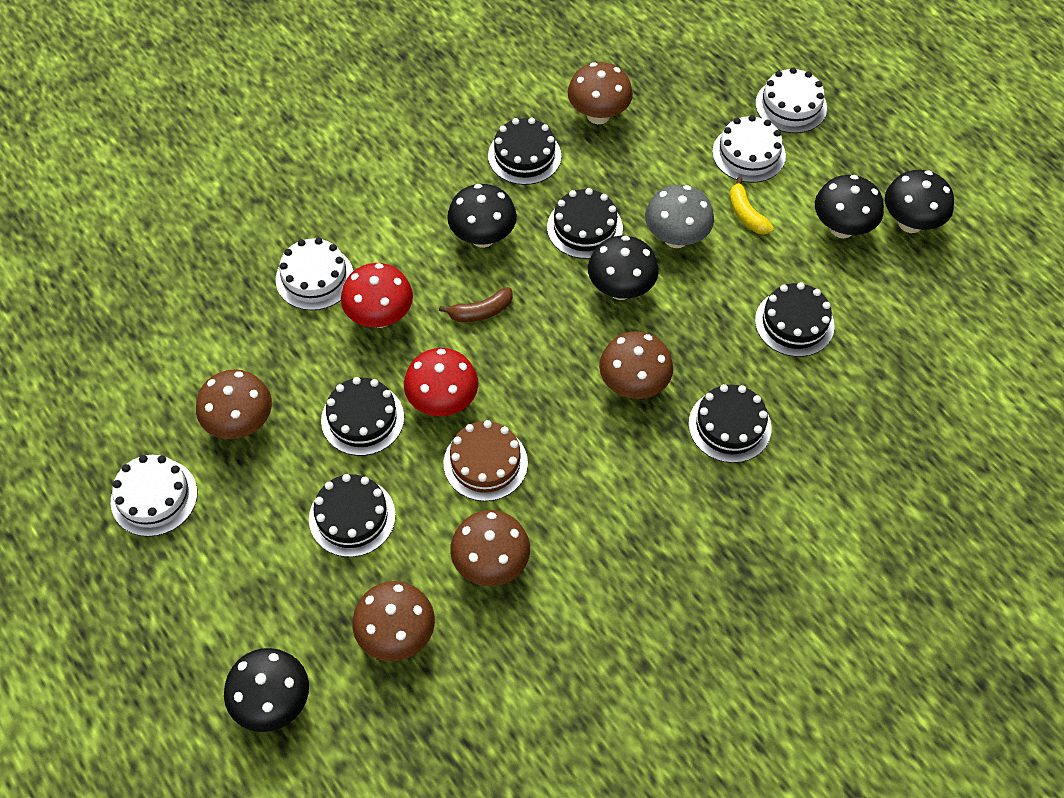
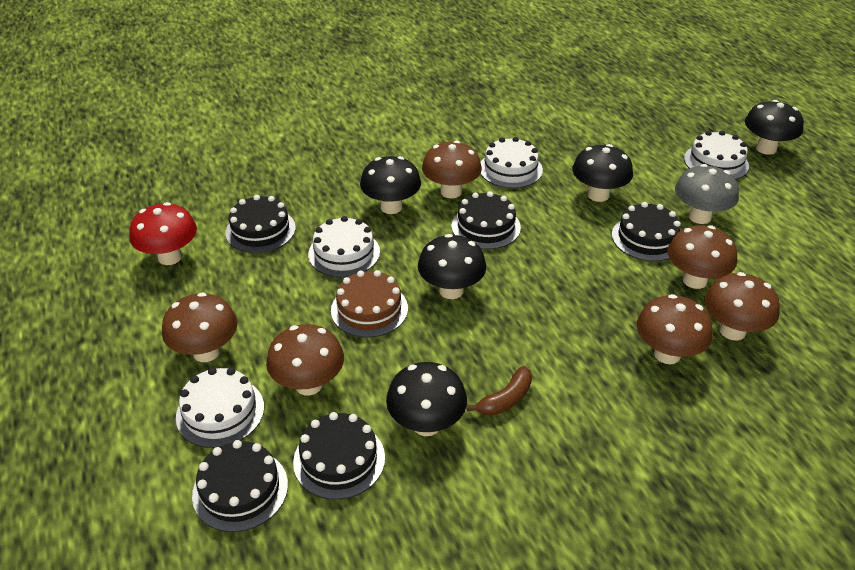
black cake: 6 -> 5
brown mushroom: 5 -> 6
red mushroom: 2 -> 1
yellow banana: 1 -> 0

